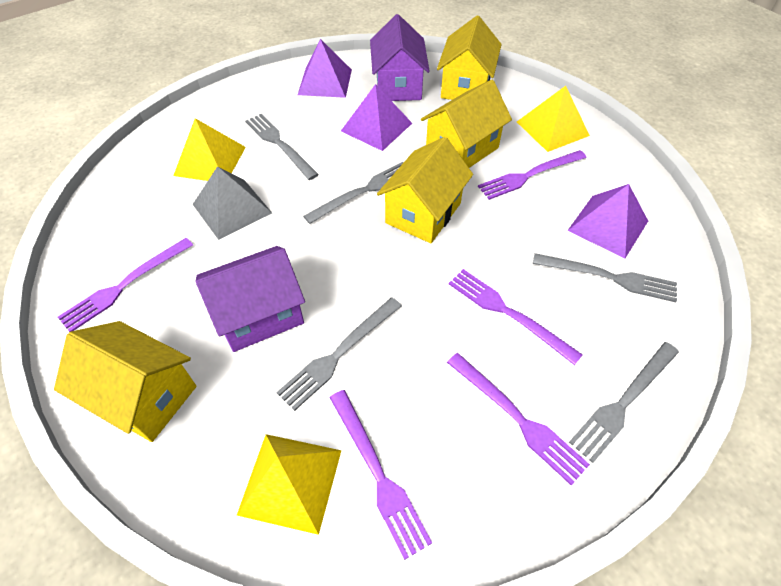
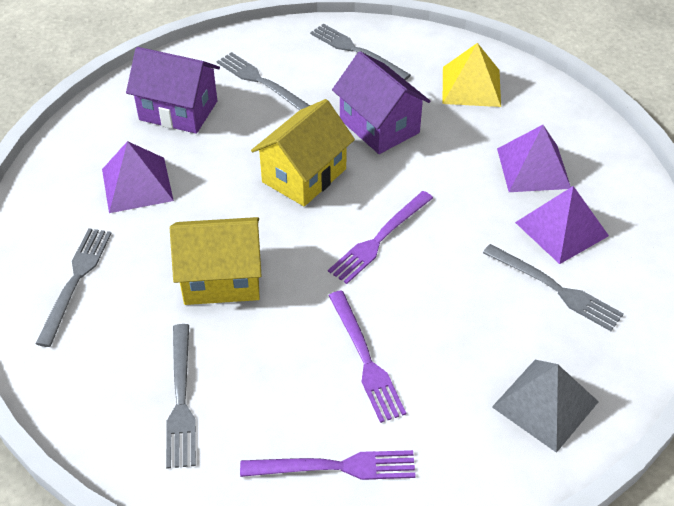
purple fork: 5 -> 3
yellow house: 4 -> 2
yellow pyramid: 3 -> 1

